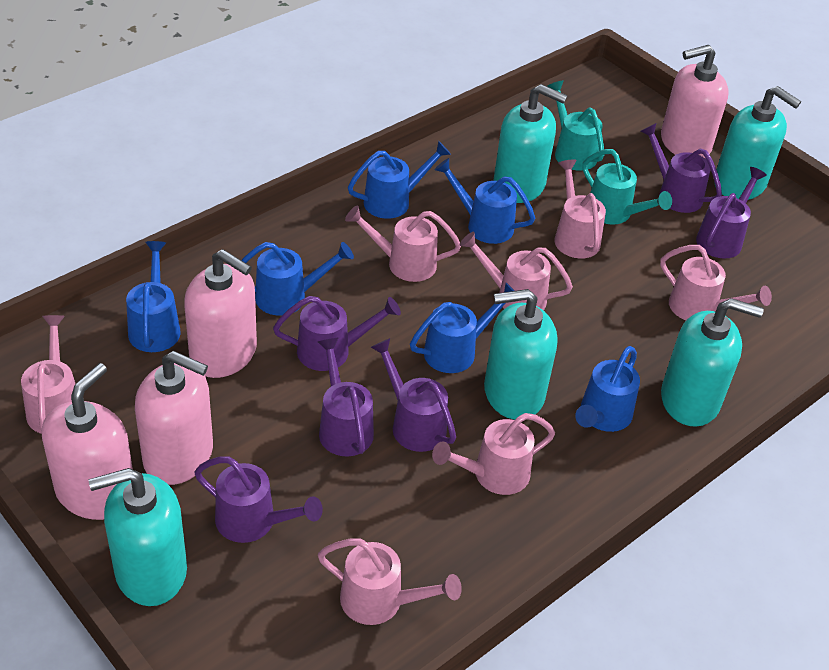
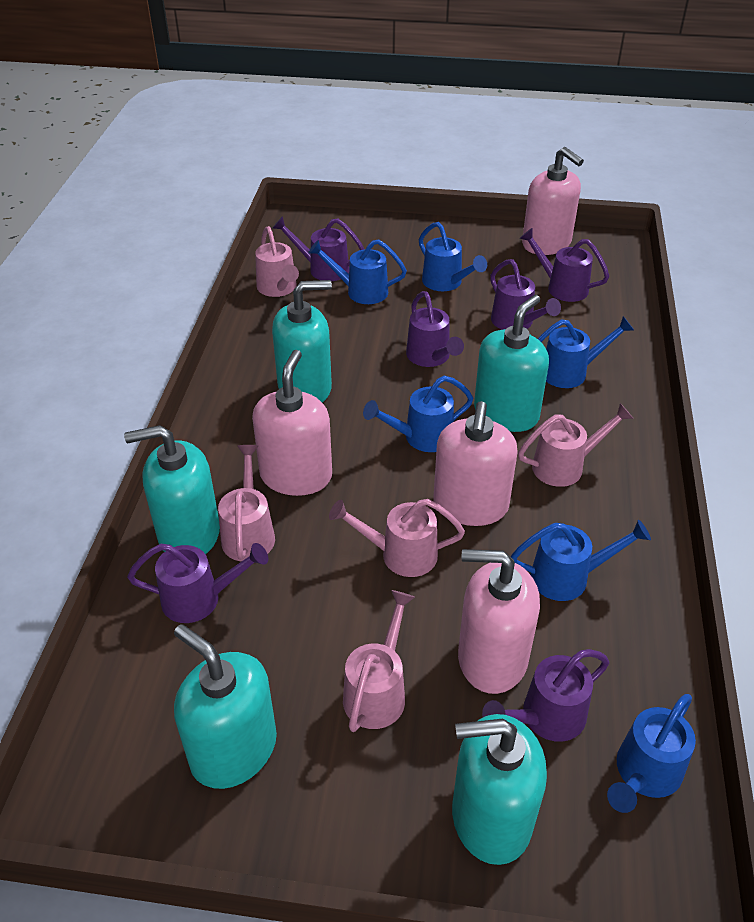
pink watering can: 7 -> 5
turquoise watering can: 2 -> 0

